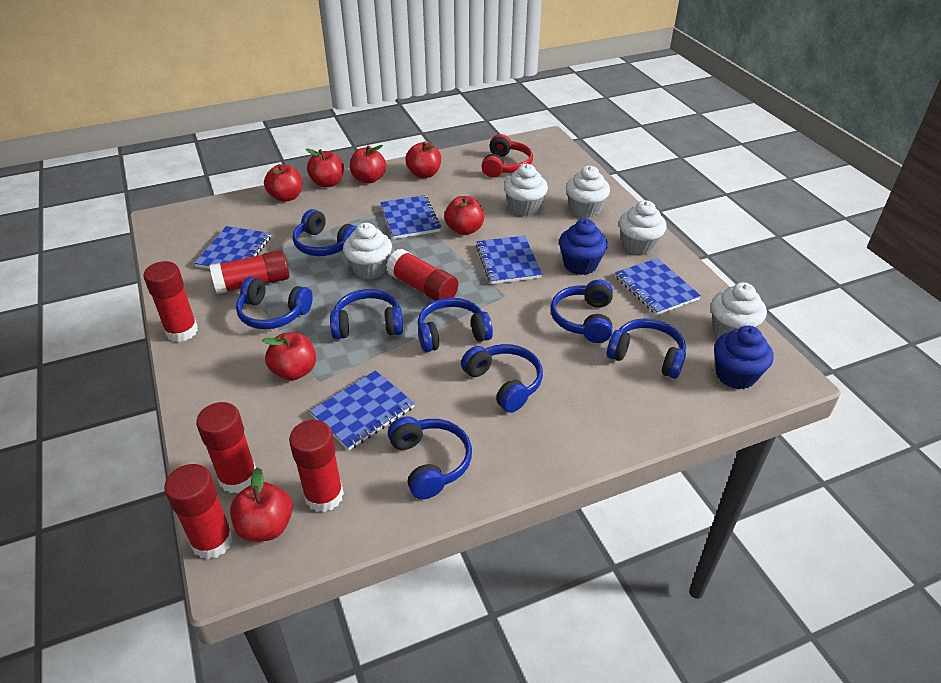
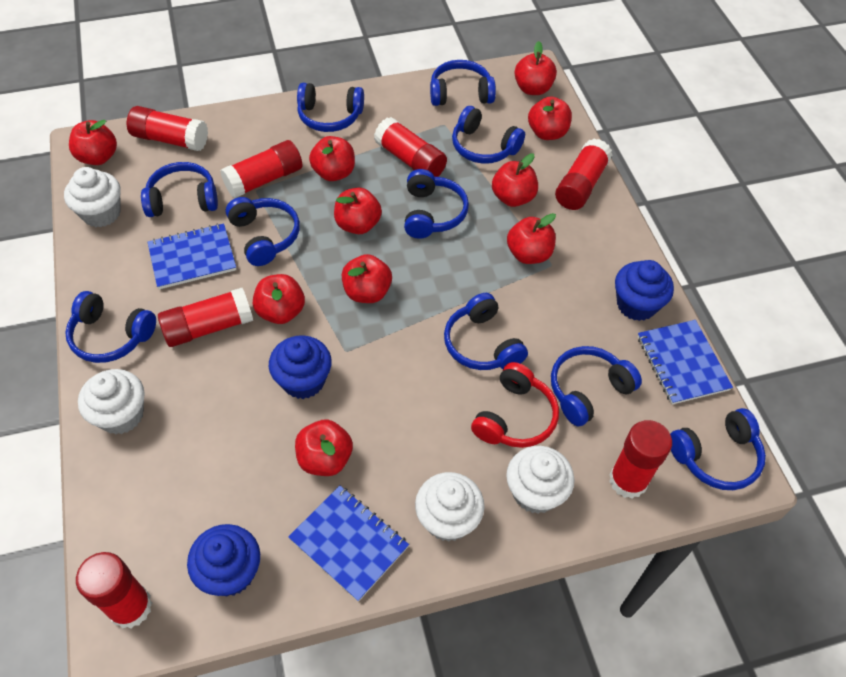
blue cupcake: 2 -> 3
blue headphones: 8 -> 10
blue notebook: 5 -> 3
red apple: 7 -> 10
red glue stick: 6 -> 7
white cupcake: 5 -> 4

